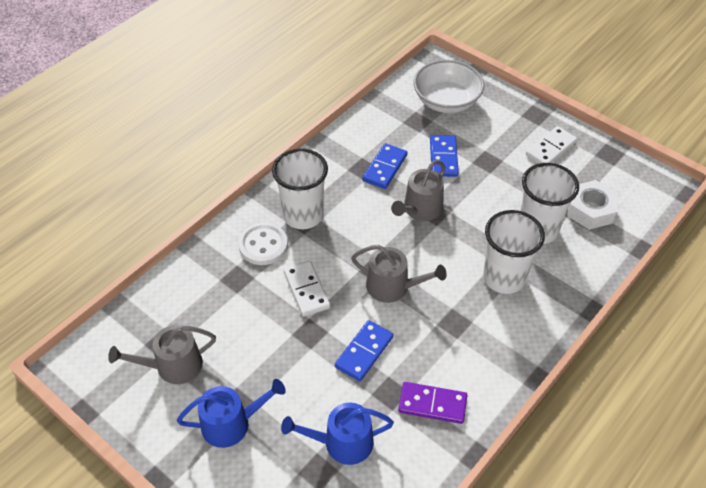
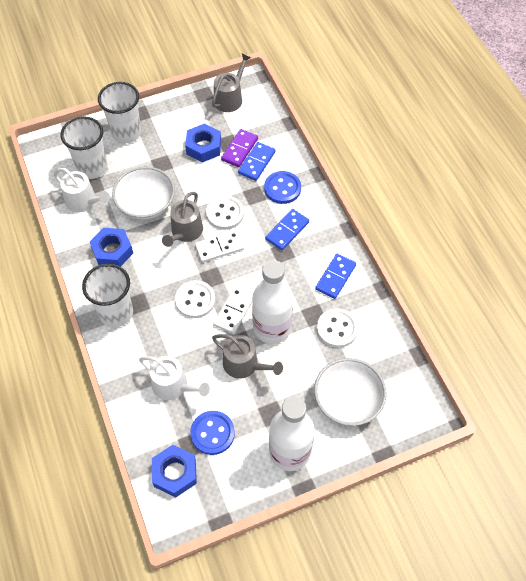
blue button: 0 -> 2
blue nut: 0 -> 3
blue watering can: 2 -> 0
white bottle: 0 -> 2
white bowl: 1 -> 2
white button: 1 -> 3
white nut: 1 -> 0
white watering can: 0 -> 2

